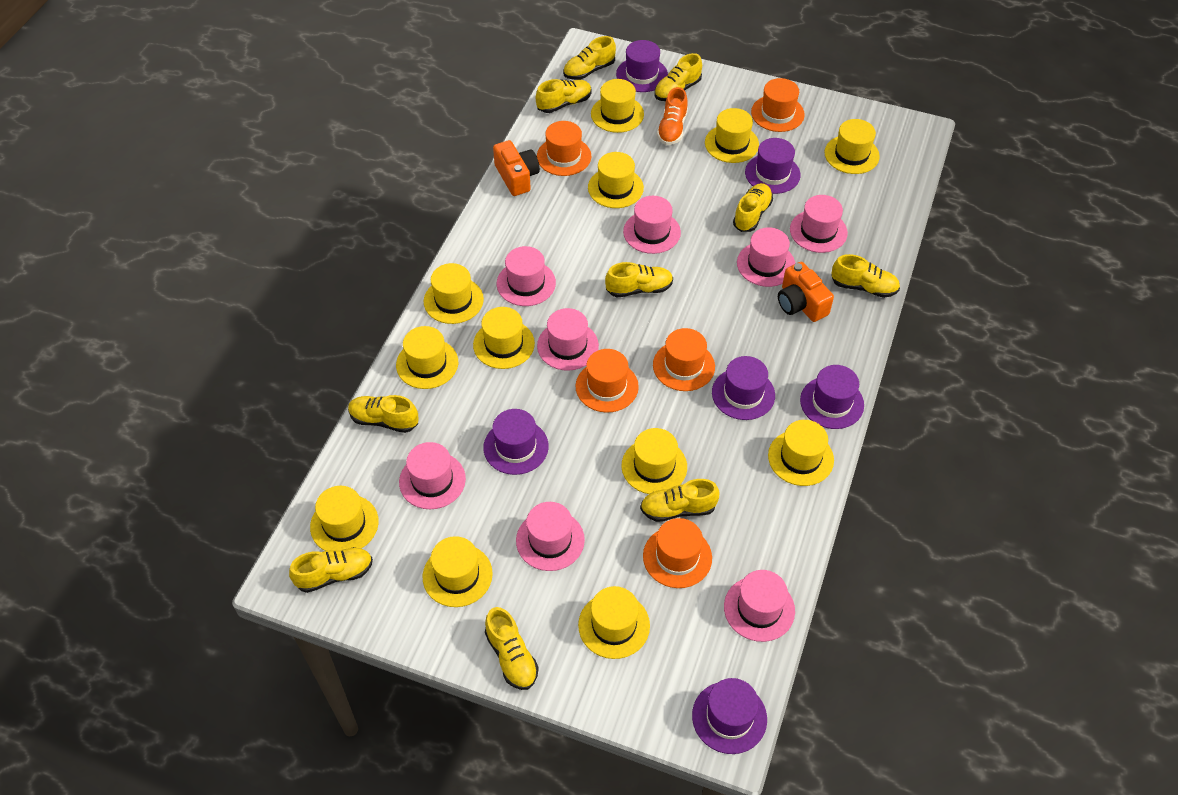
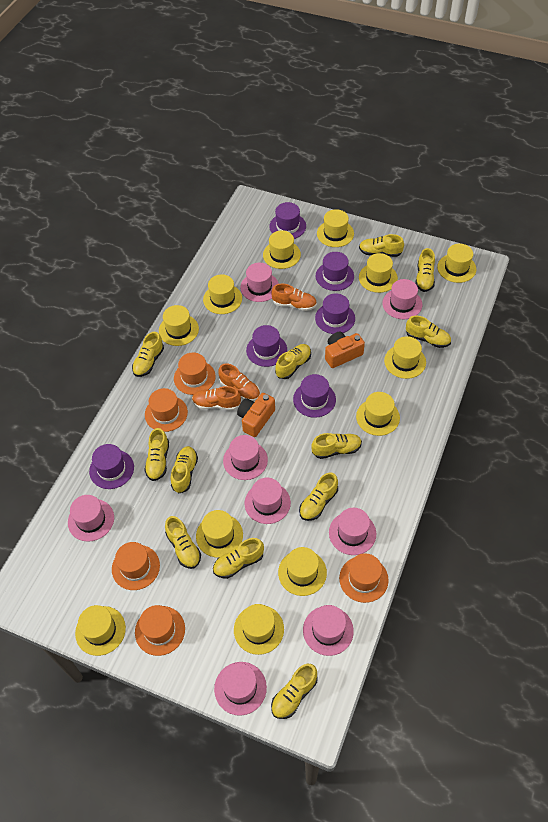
orange shoe: 1 -> 3
yellow shoe: 10 -> 12

